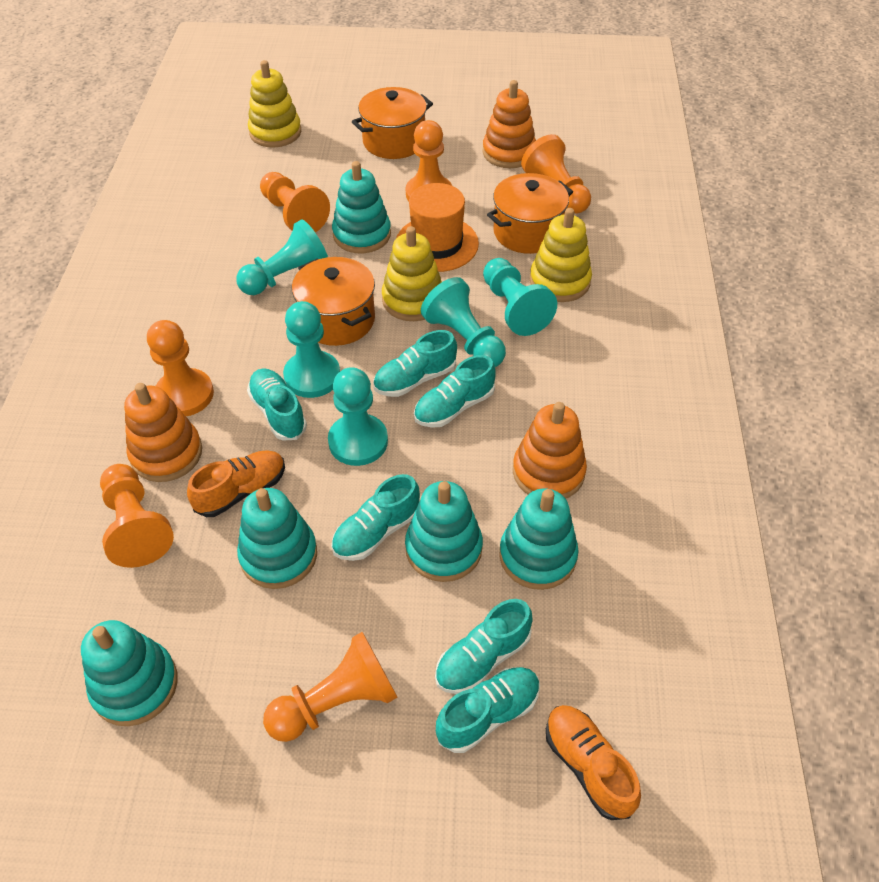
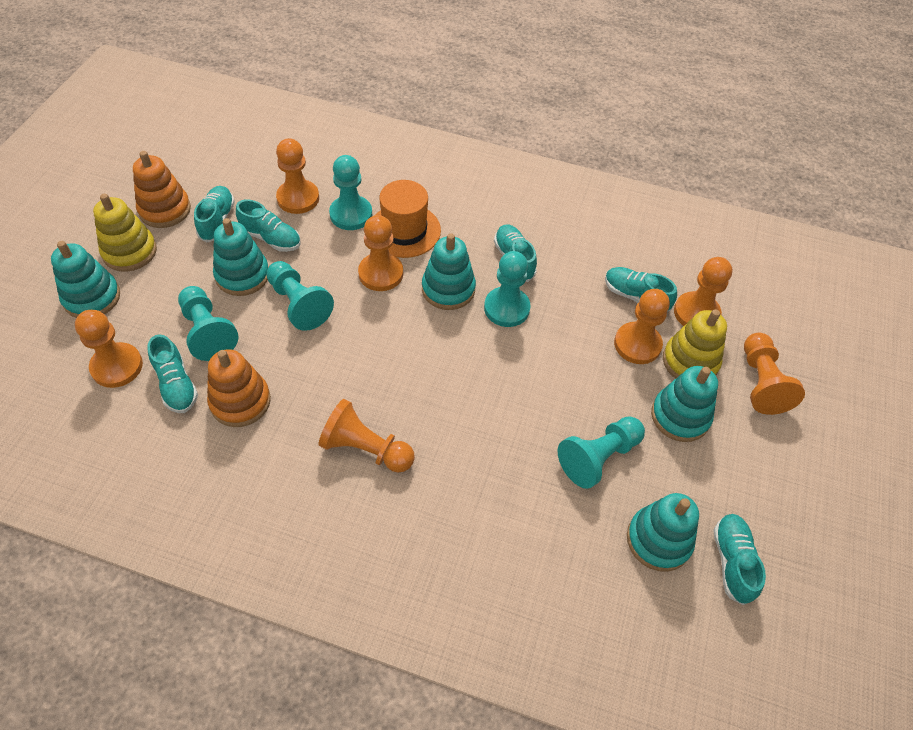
orange pawn: 6 -> 7
orange pot: 3 -> 0
orange shoe: 2 -> 0
orange stacking toy: 3 -> 2
yellow stacking toy: 3 -> 2

